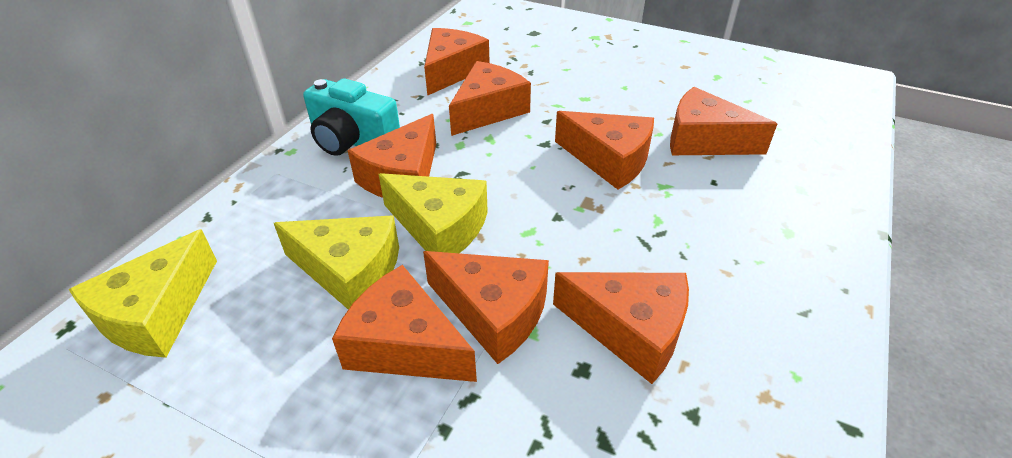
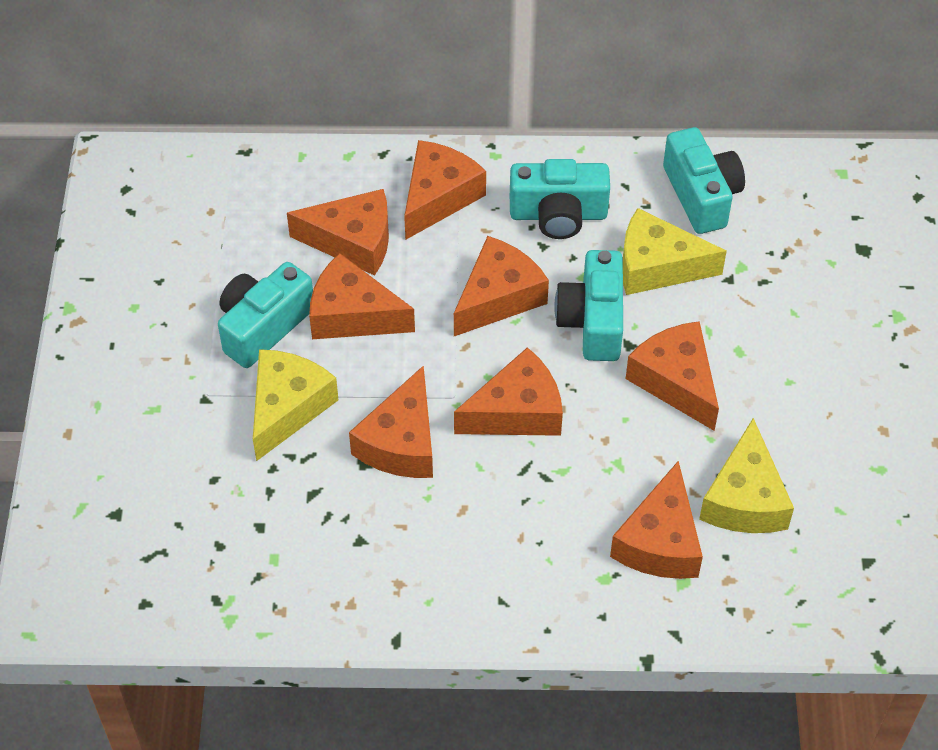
turquoise camera: 1 -> 4

